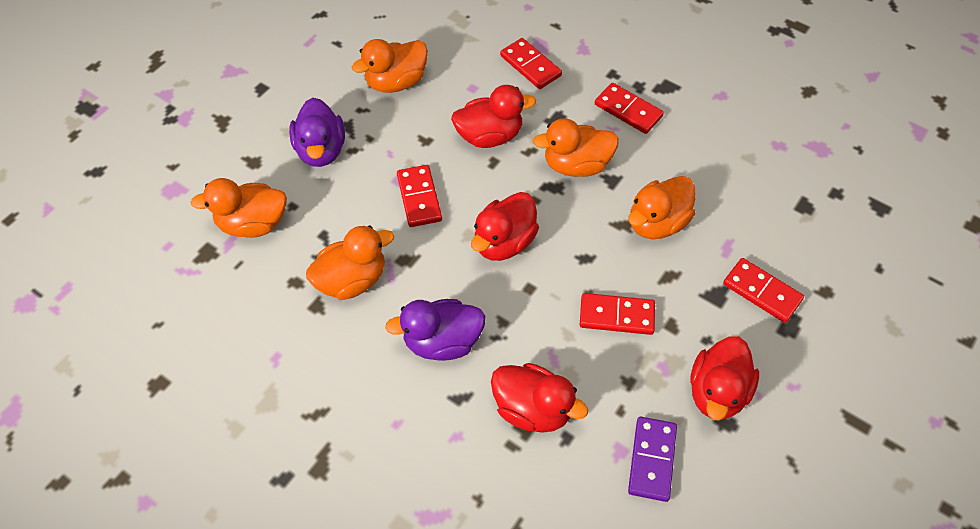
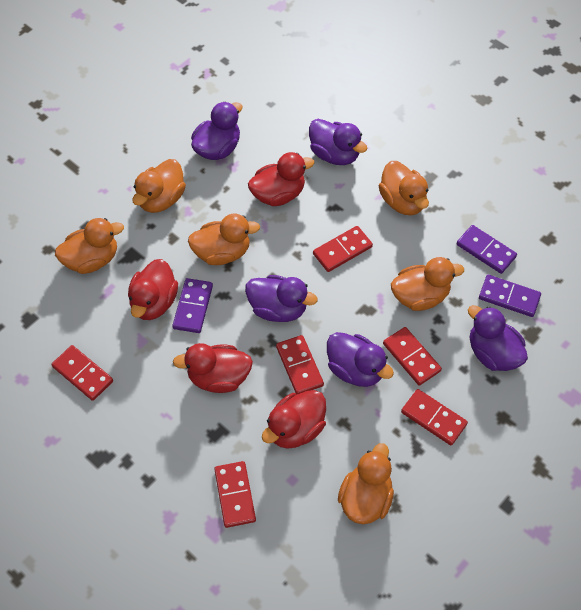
orange duck: 5 -> 6
purple domino: 1 -> 3
purple duck: 2 -> 5
red domino: 5 -> 6

